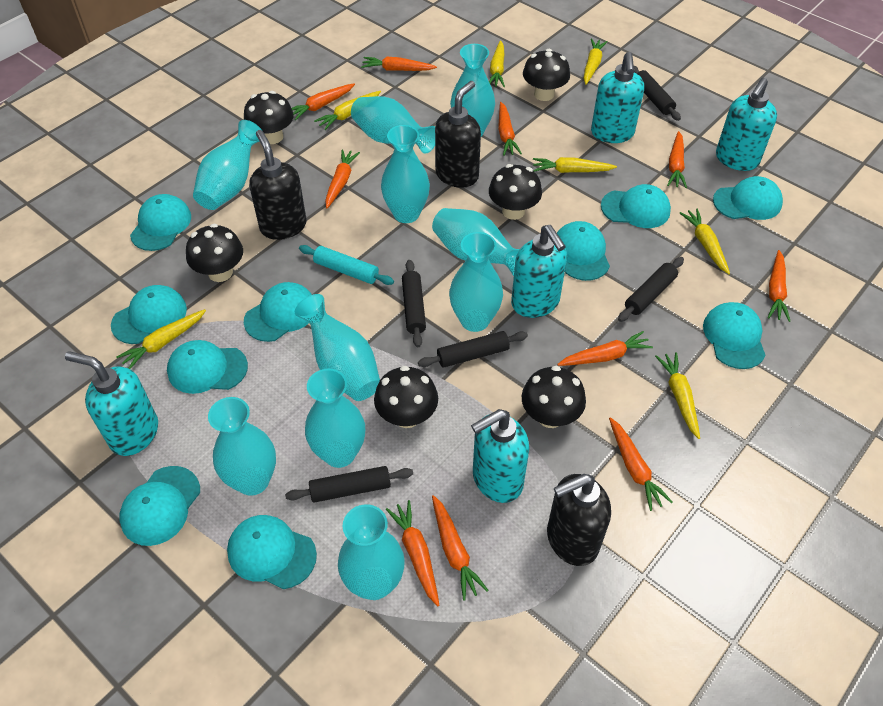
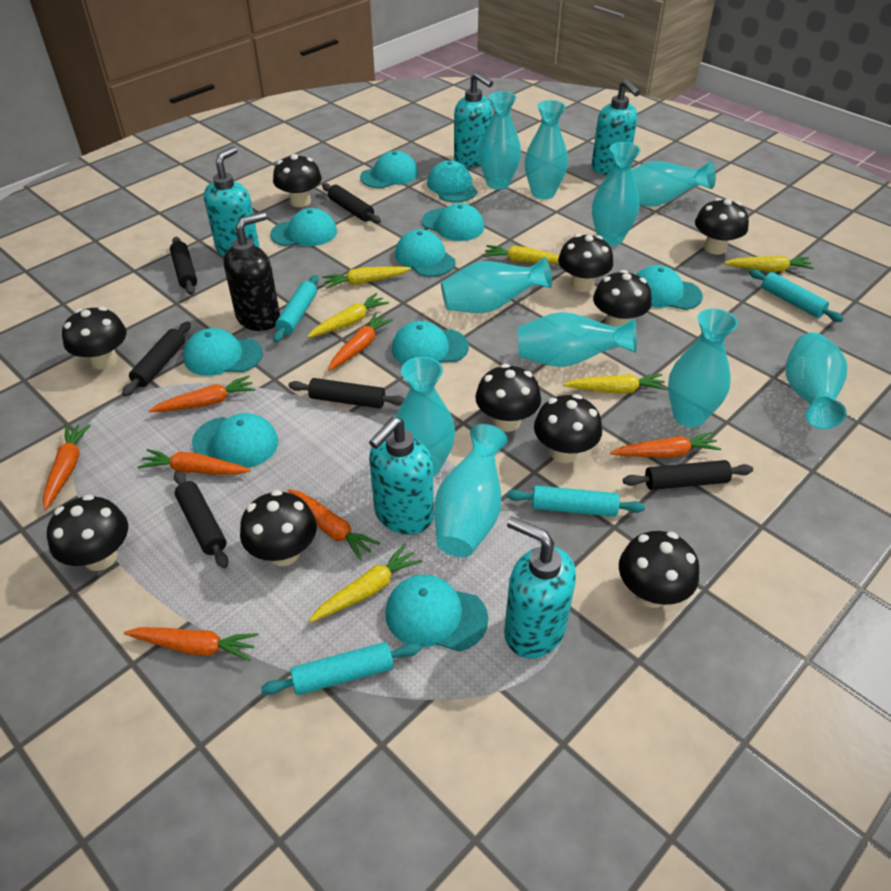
black mushroom: 6 -> 10
black rolling pin: 5 -> 6
black soap dispenser: 3 -> 1
orange carrot: 10 -> 7
turquoise rolling pin: 1 -> 4
yellow carrot: 7 -> 6

